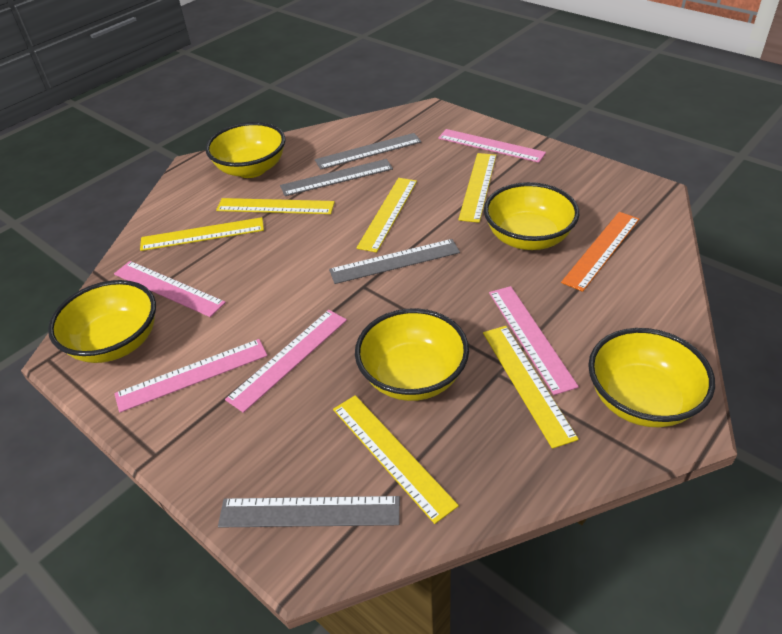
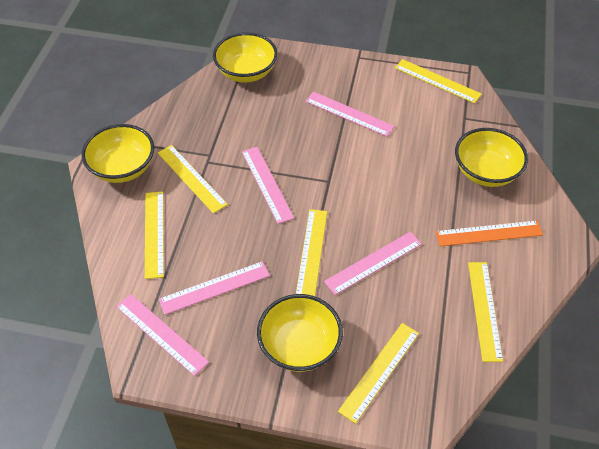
grey ruler: 4 -> 0
yellow bowl: 5 -> 4

